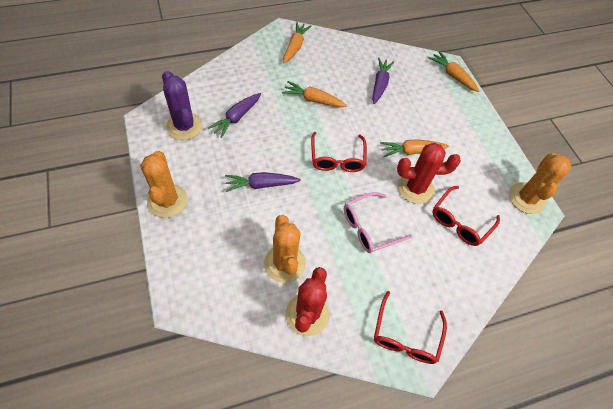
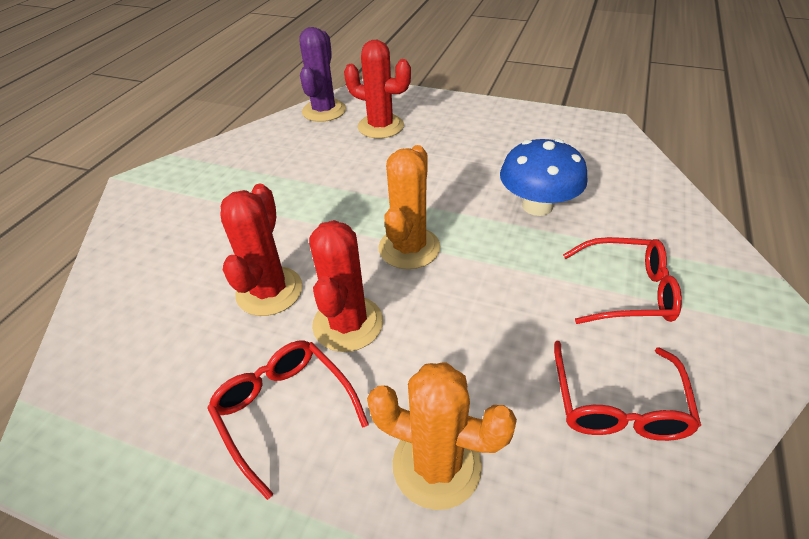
blue mushroom: 0 -> 1
orange cactus: 3 -> 2
orange carrot: 4 -> 0
pink glasses: 1 -> 0
purple carrot: 3 -> 0
red cactus: 2 -> 3

